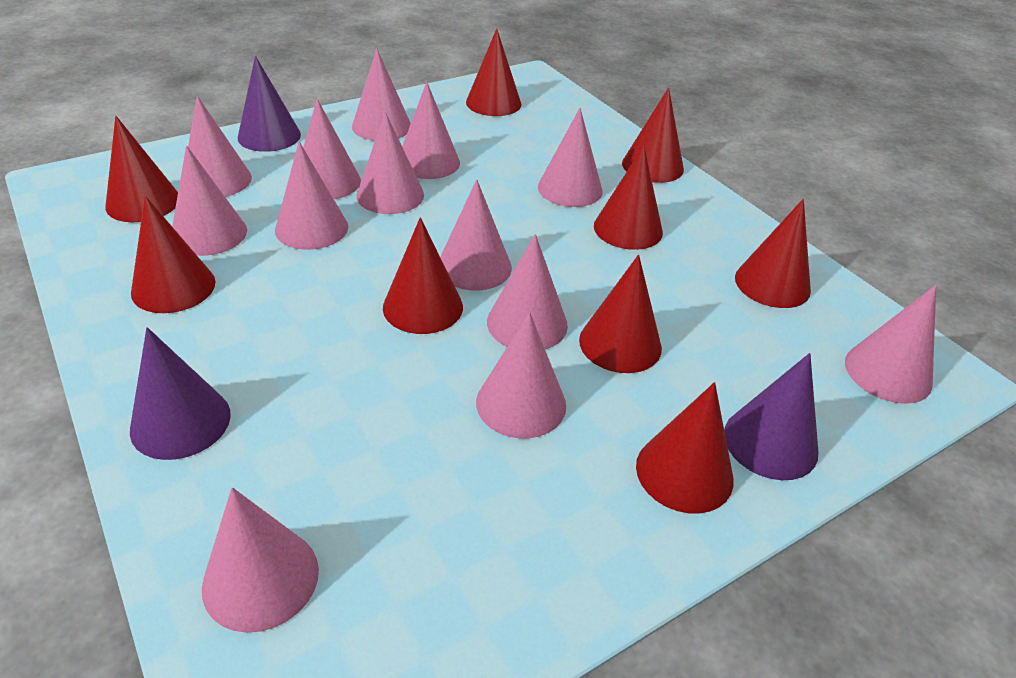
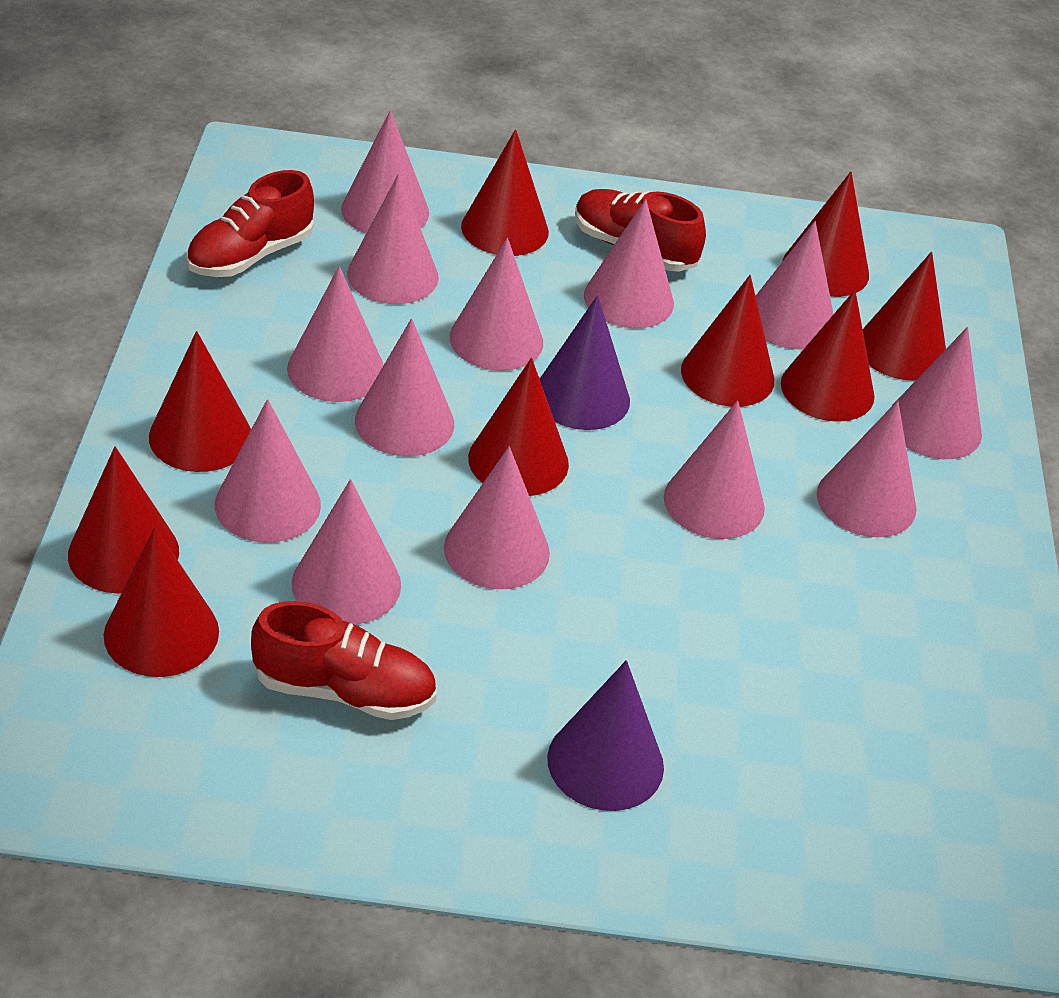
purple cone: 3 -> 2
red shoe: 0 -> 3

